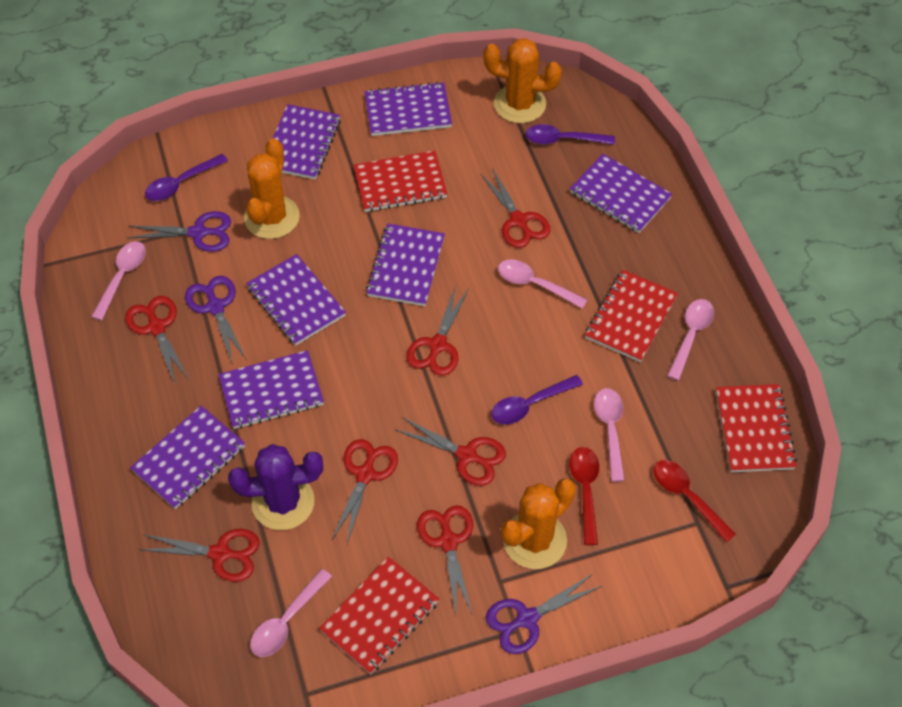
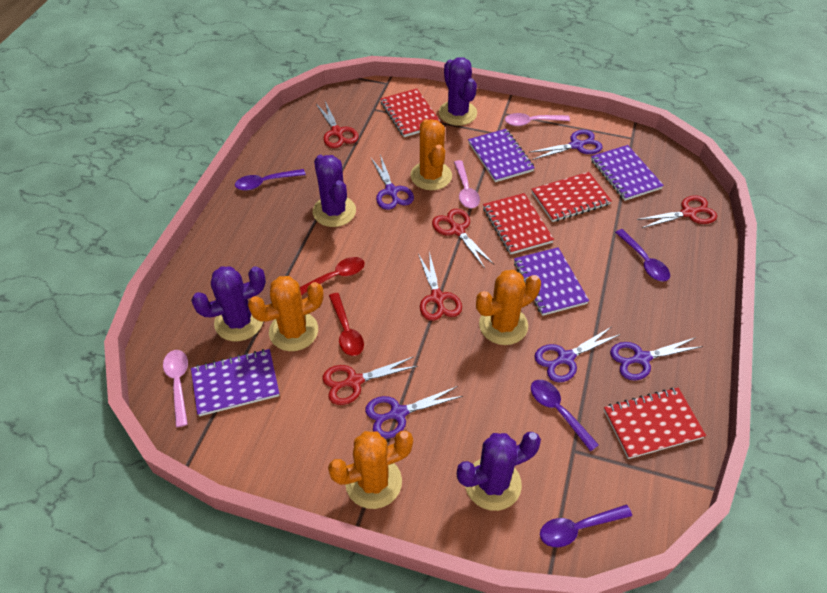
orange cactus: 3 -> 4
pink spoon: 5 -> 3
purple cactus: 1 -> 4
purple notebook: 7 -> 4
purple scissors: 3 -> 5
purple spoon: 3 -> 4
red scissors: 7 -> 5

